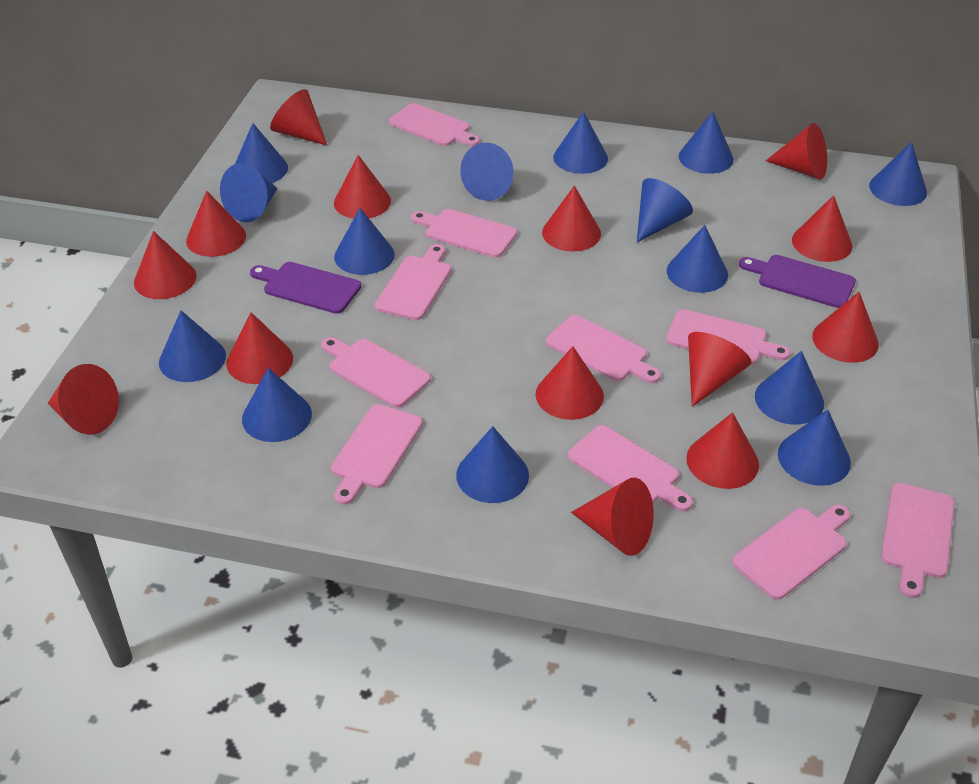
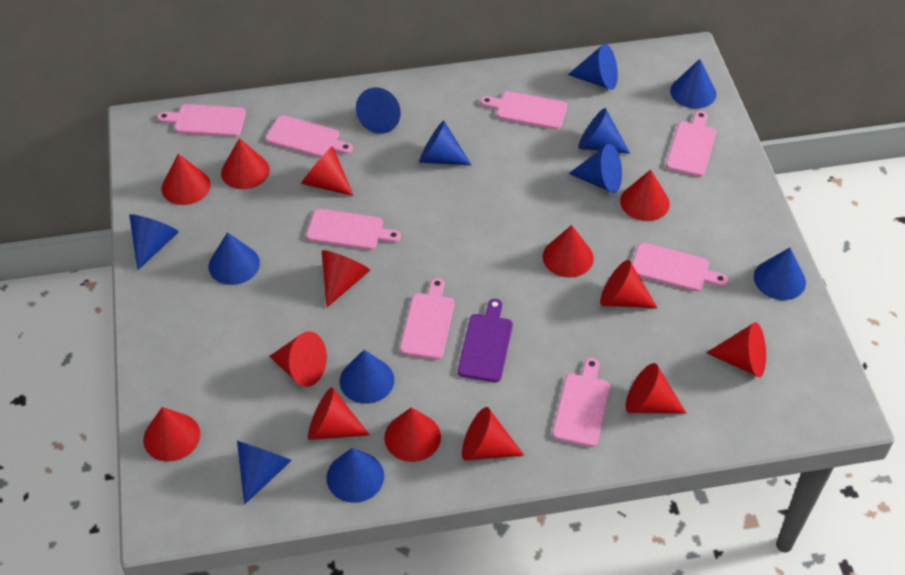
blue cone: 14 -> 12
pink cutting board: 10 -> 8
purple cutting board: 2 -> 1

